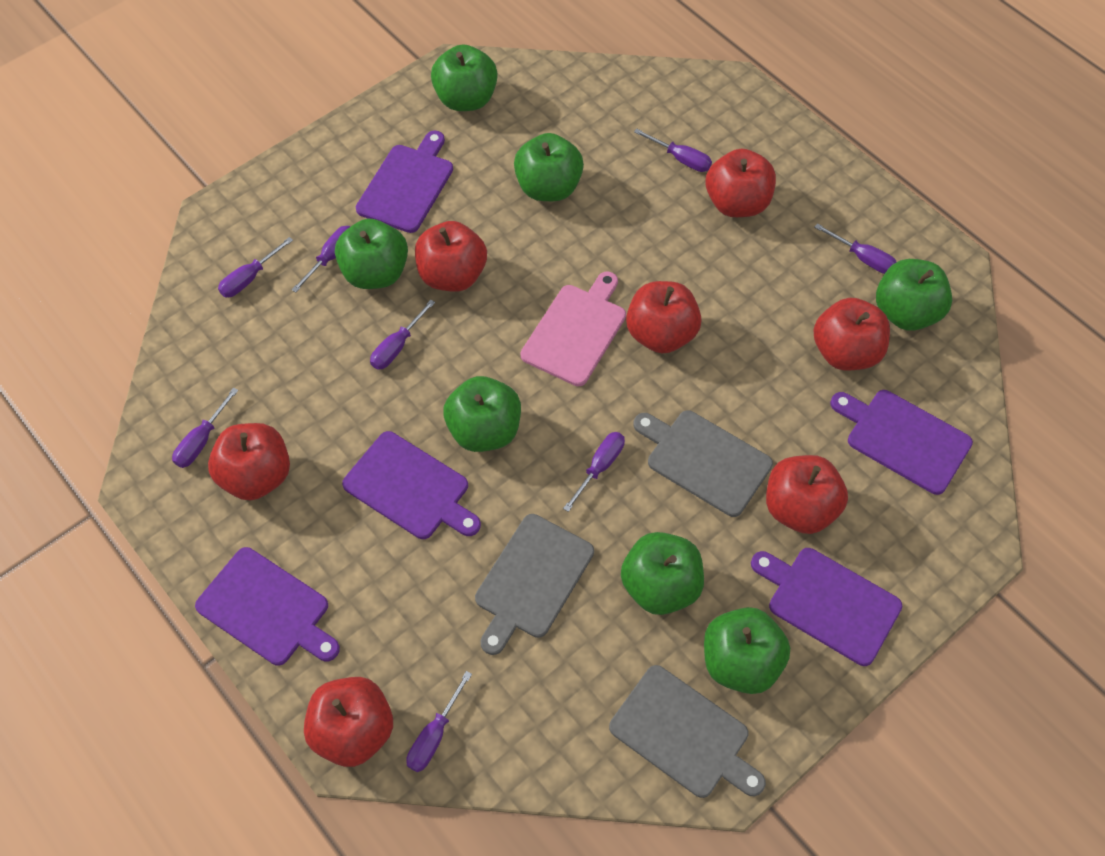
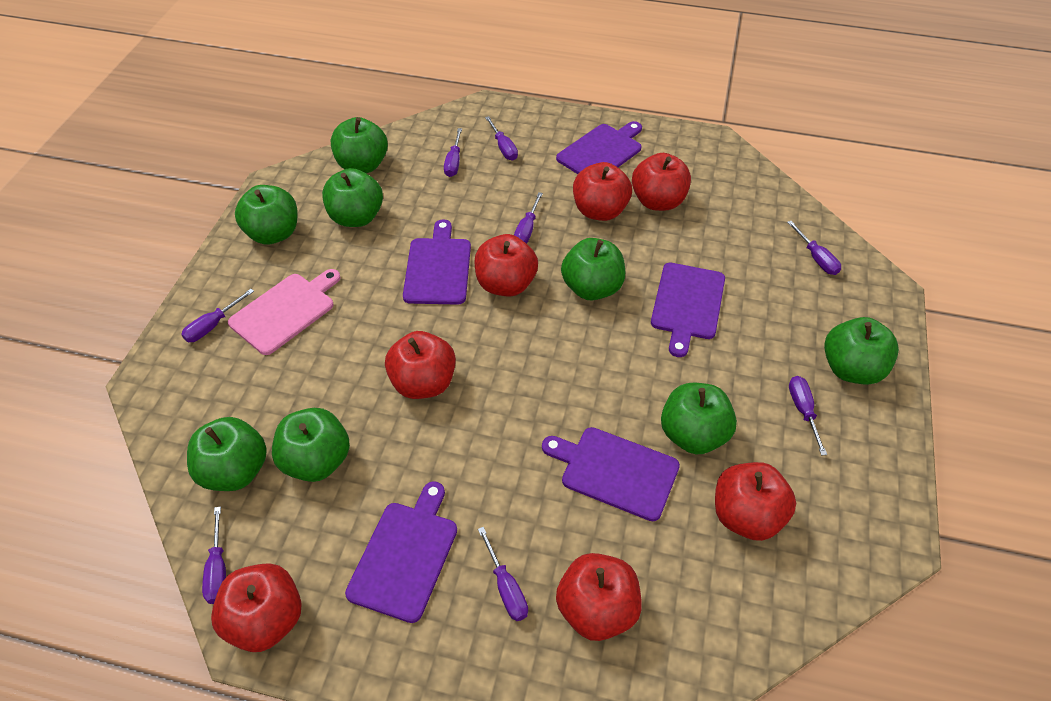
green apple: 7 -> 8
grey cutting board: 3 -> 0

